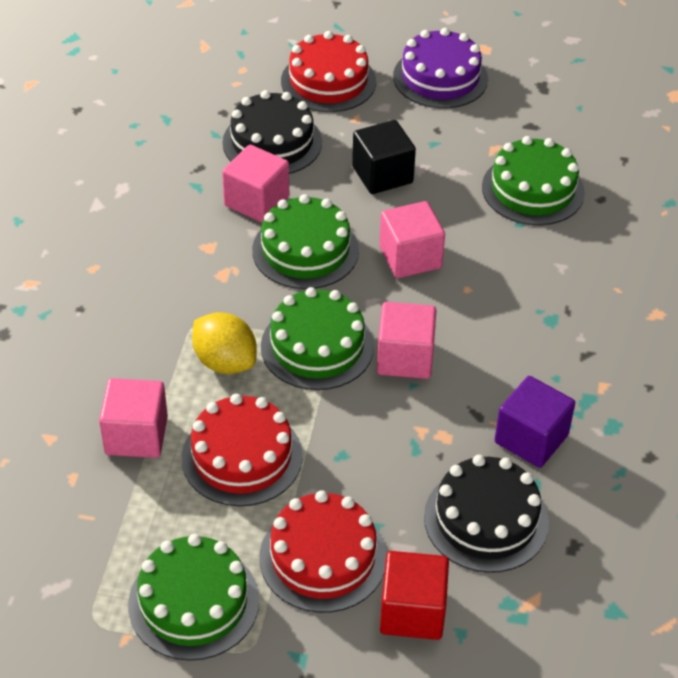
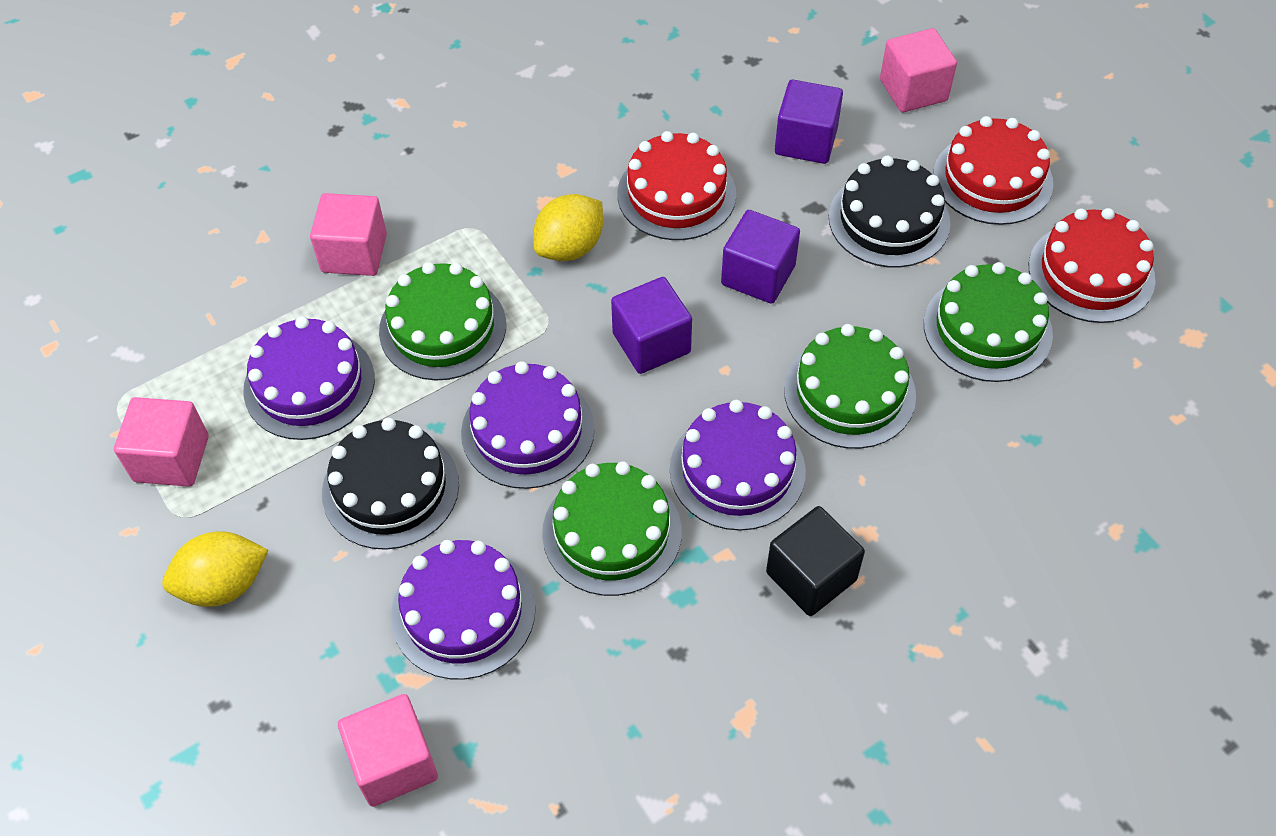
purple cake: 1 -> 4
purple cube: 1 -> 3
red cube: 1 -> 0
yellow lemon: 1 -> 2

